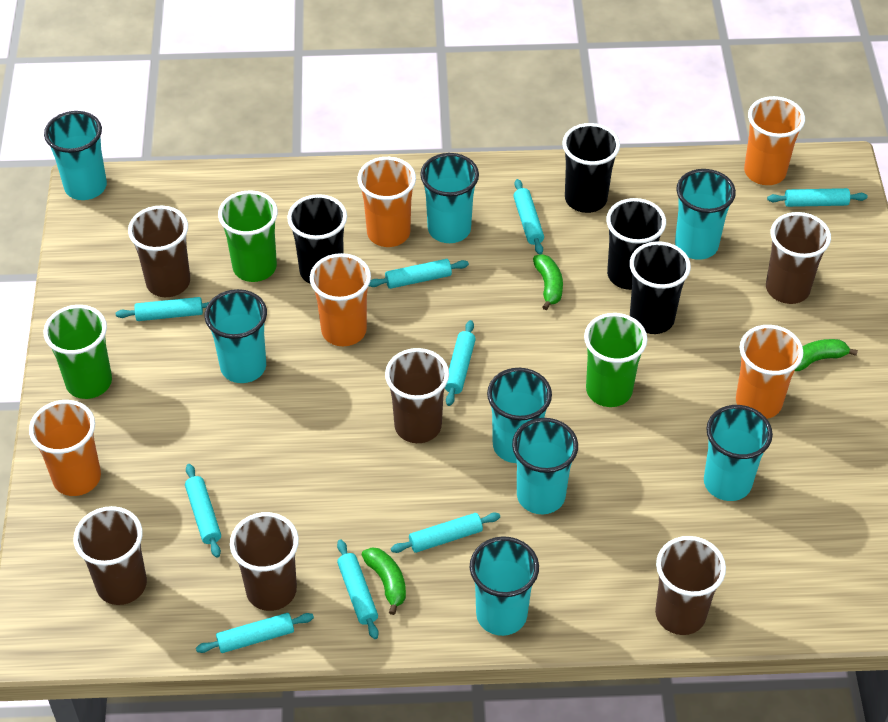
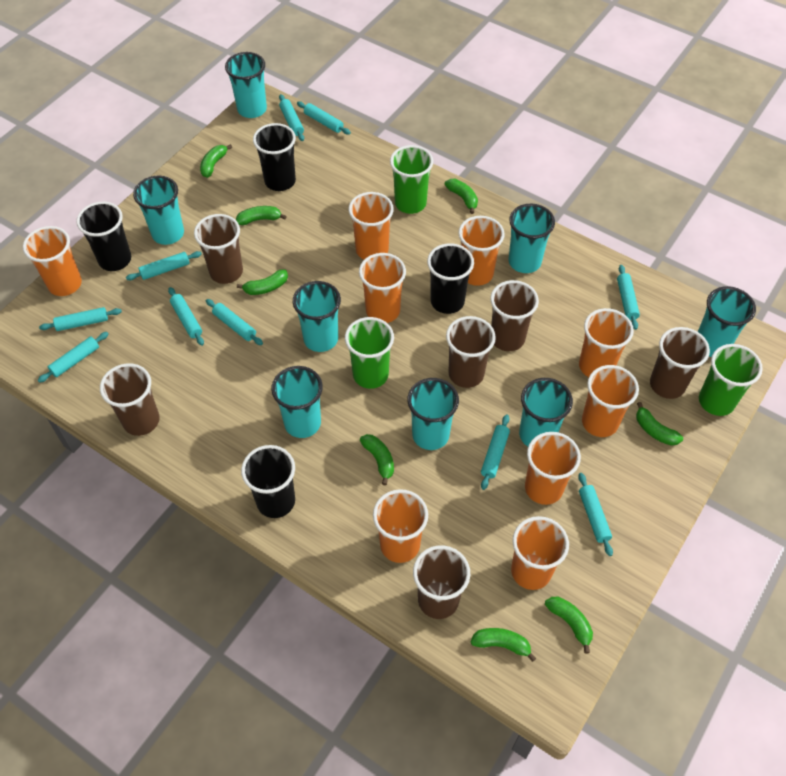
green banana: 3 -> 8
orange cup: 5 -> 9
turquoise rolling pin: 9 -> 10

